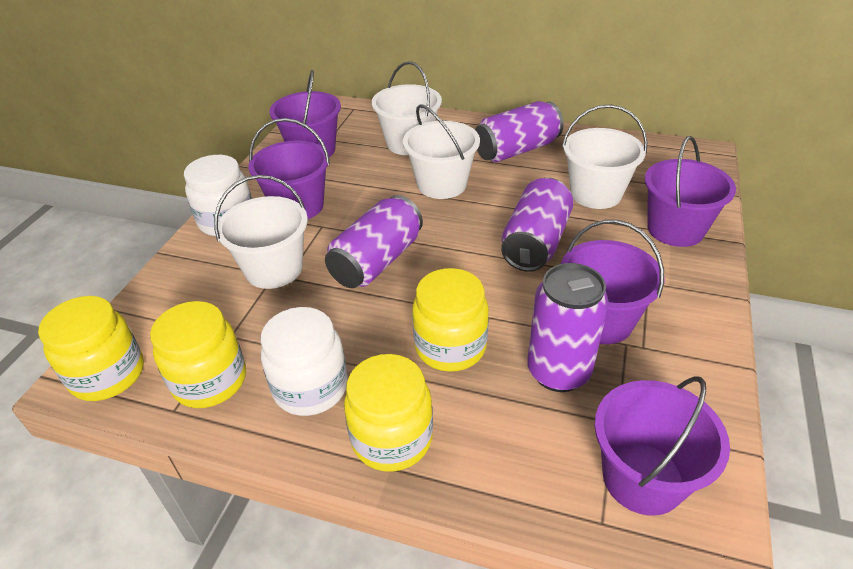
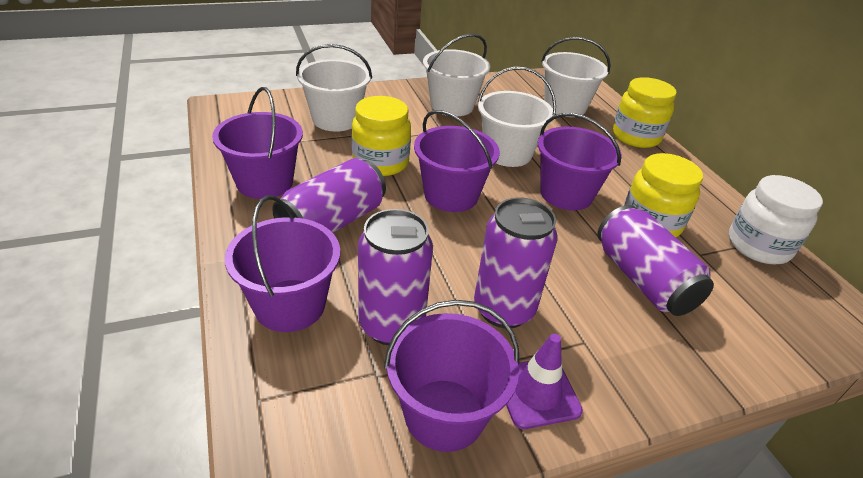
purple traffic cone: 0 -> 1
white jar: 2 -> 1
yellow jar: 4 -> 3

